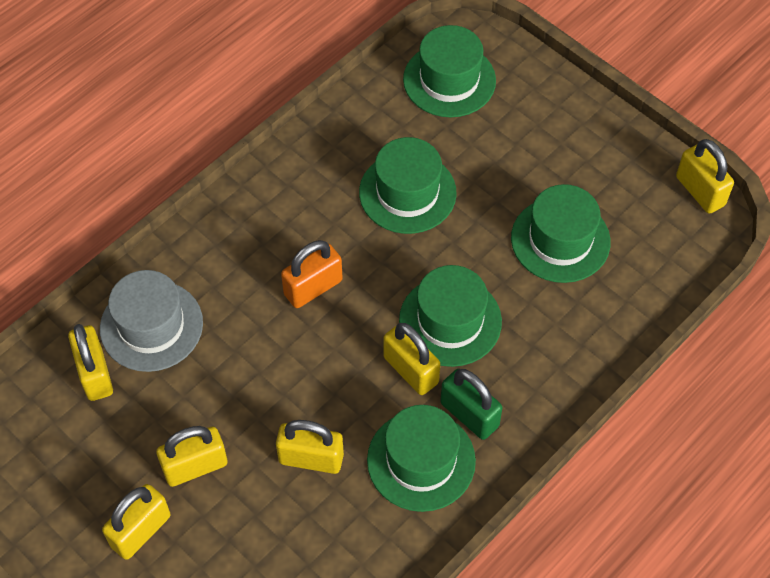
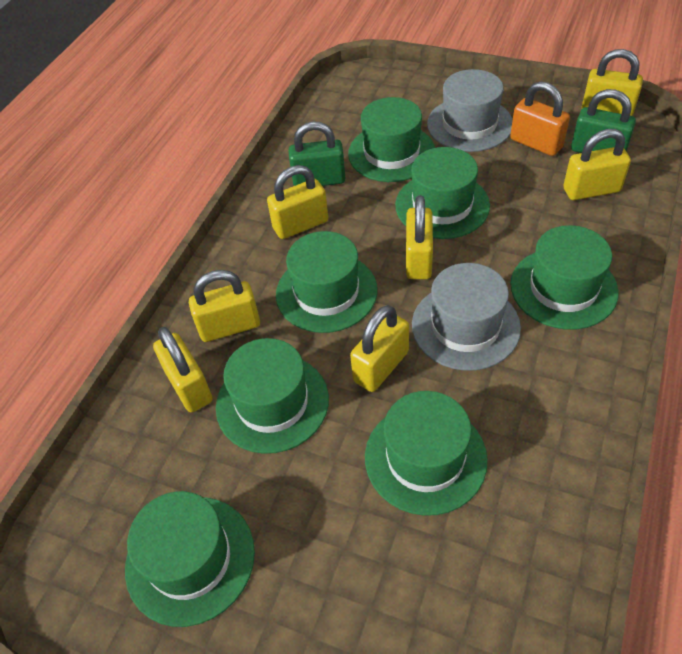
green hat: 5 -> 7
green padlock: 1 -> 2
grey hat: 1 -> 2
yellow padlock: 6 -> 7

